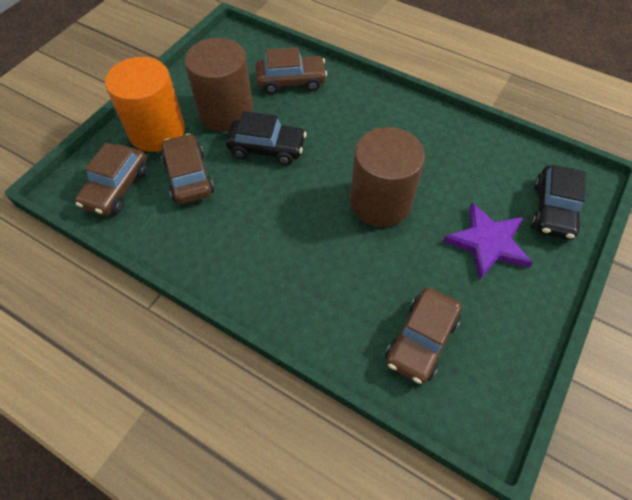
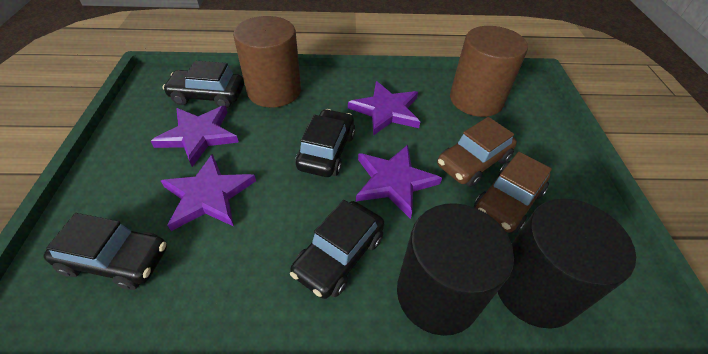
black car: 2 -> 4
black cylinder: 0 -> 2
brown car: 4 -> 2
orange cylinder: 1 -> 0
purple star: 1 -> 4

